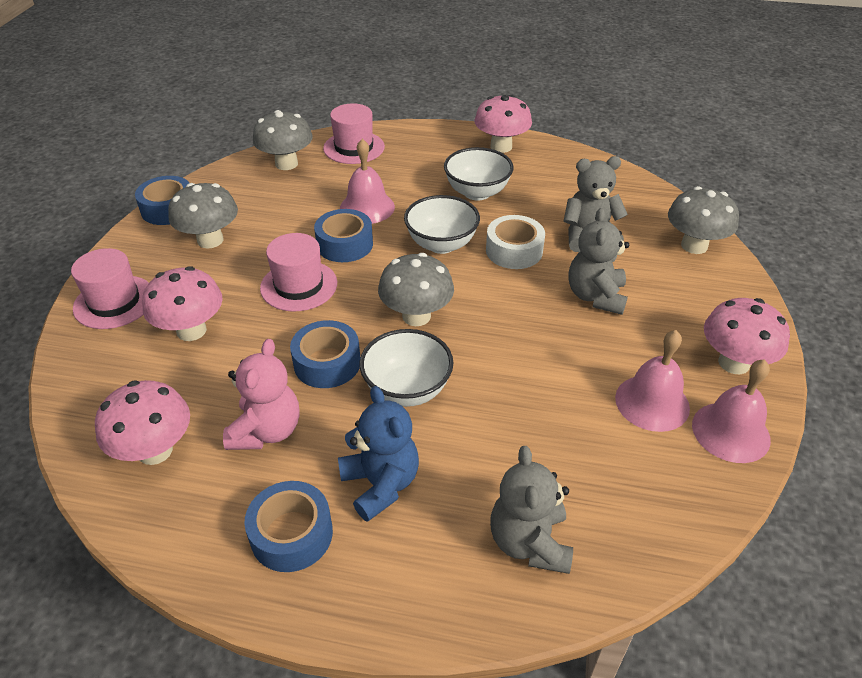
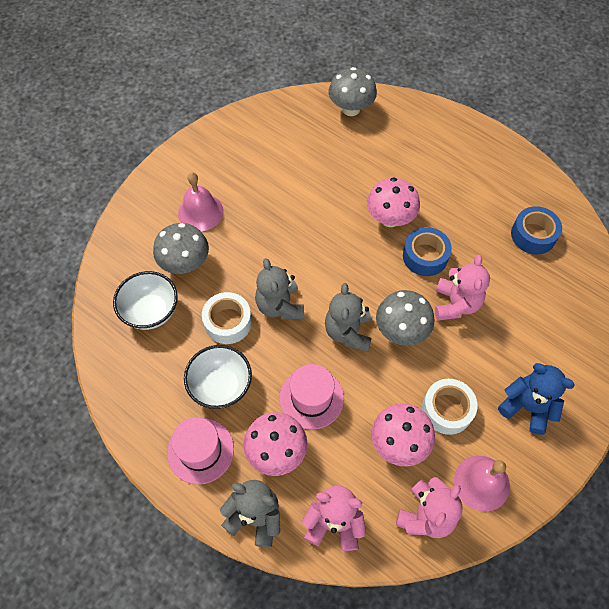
blue tape: 4 -> 2
grey mushroom: 4 -> 3
pink bell: 3 -> 2
pink hat: 3 -> 2
pink mushroom: 4 -> 3
pink teddy bear: 1 -> 3
white bowl: 3 -> 2
white tape: 1 -> 2

